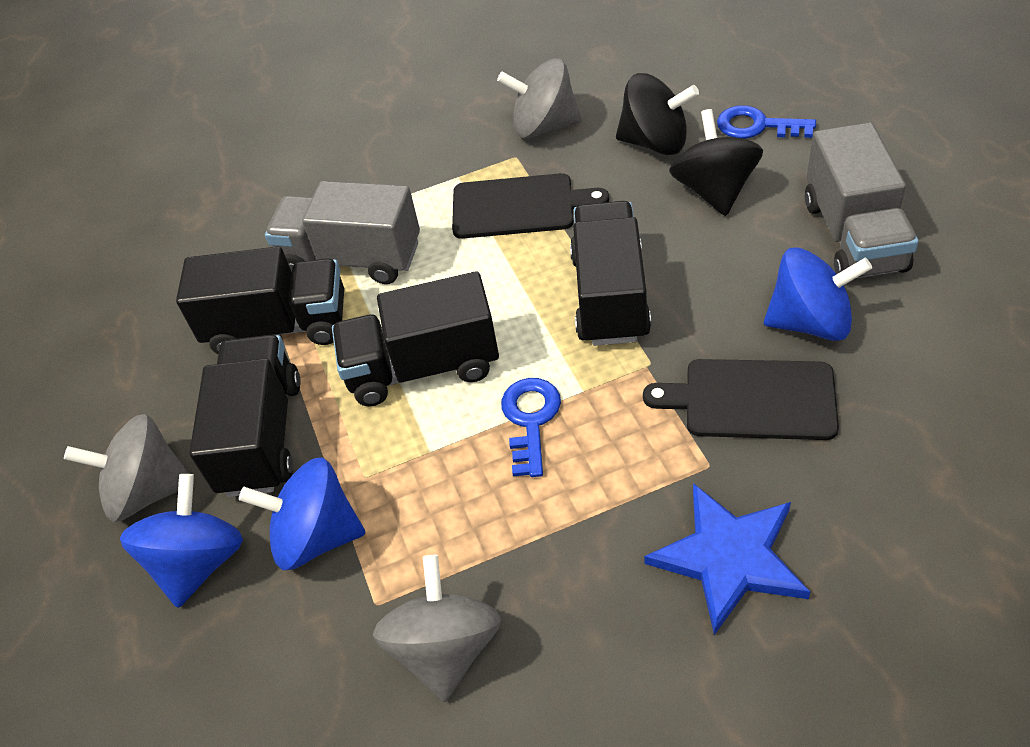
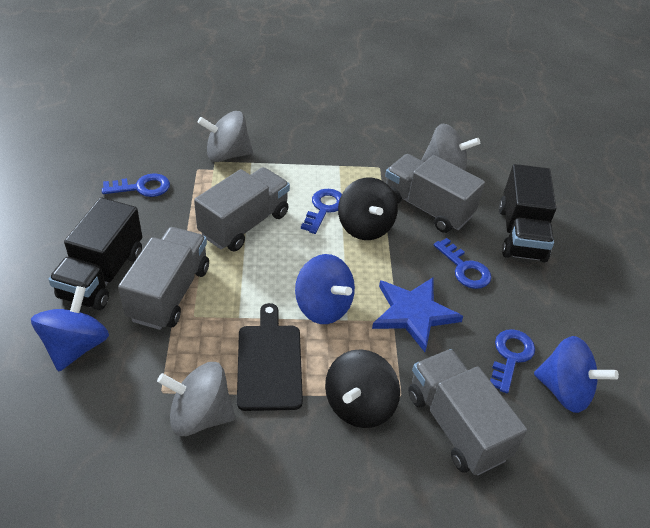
black cutting board: 2 -> 1
black truck: 4 -> 2
blue key: 2 -> 4
grey truck: 2 -> 4

